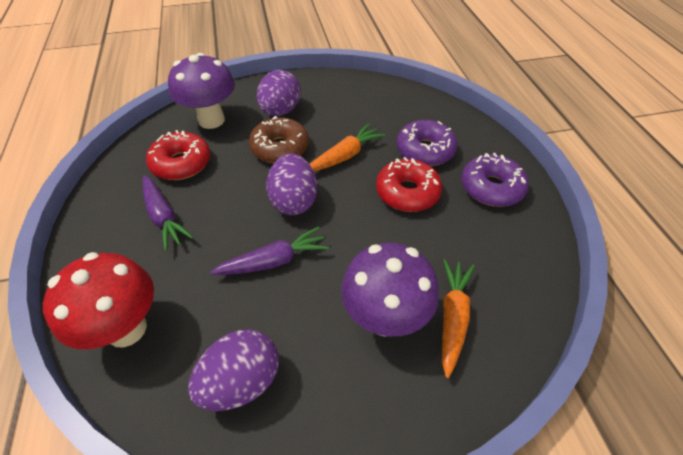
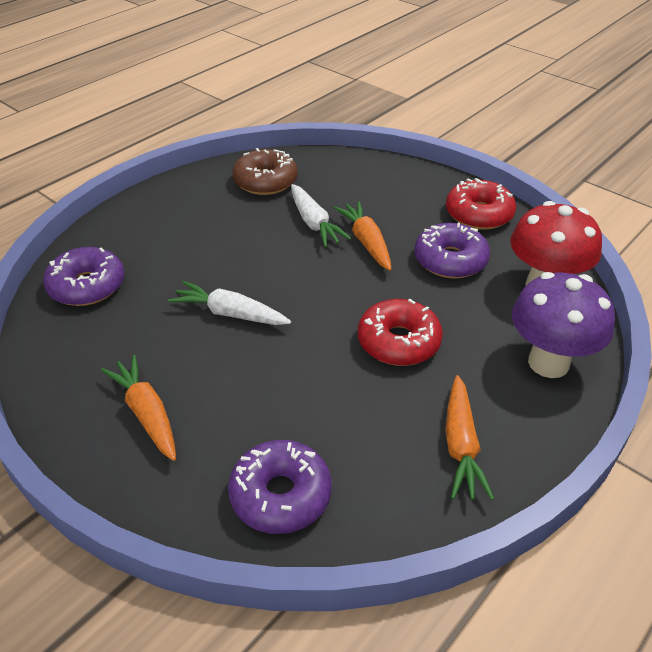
orange carrot: 2 -> 3
purple carrot: 2 -> 0
purple donut: 2 -> 3
purple egg: 3 -> 0
purple mushroom: 2 -> 1
white carrot: 0 -> 2

